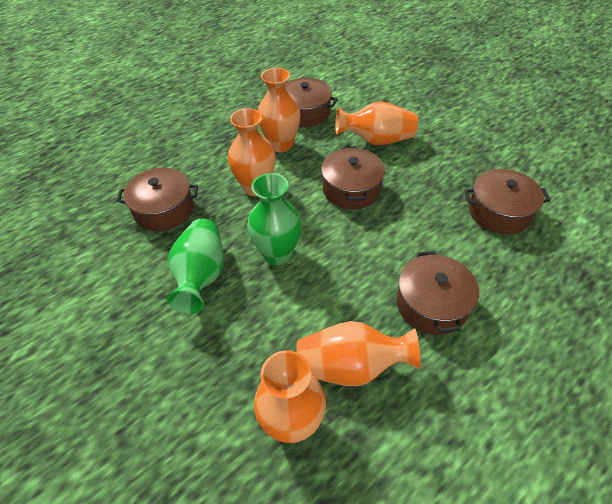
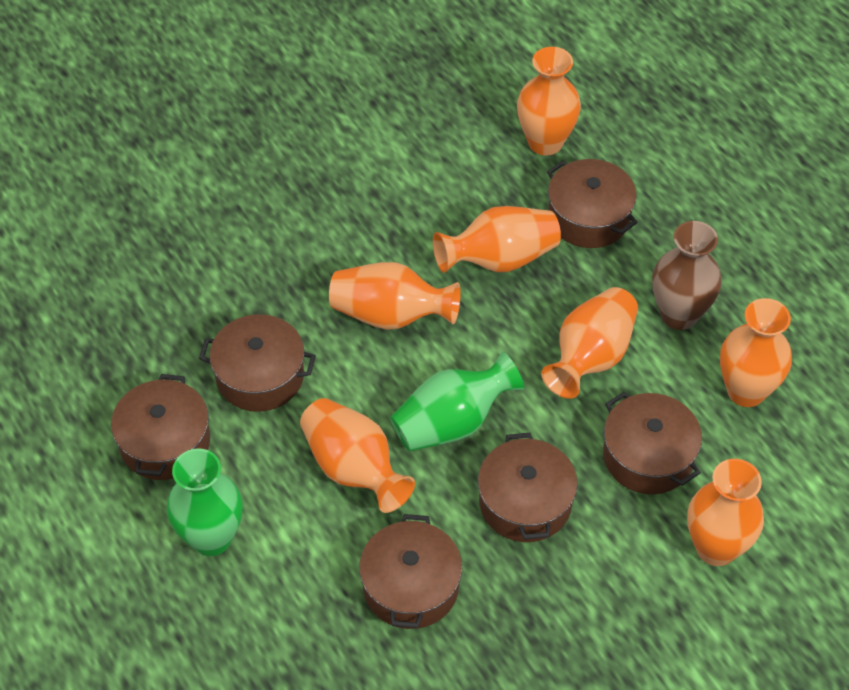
brown pot: 5 -> 6
brown vase: 0 -> 1
orange vase: 5 -> 7

